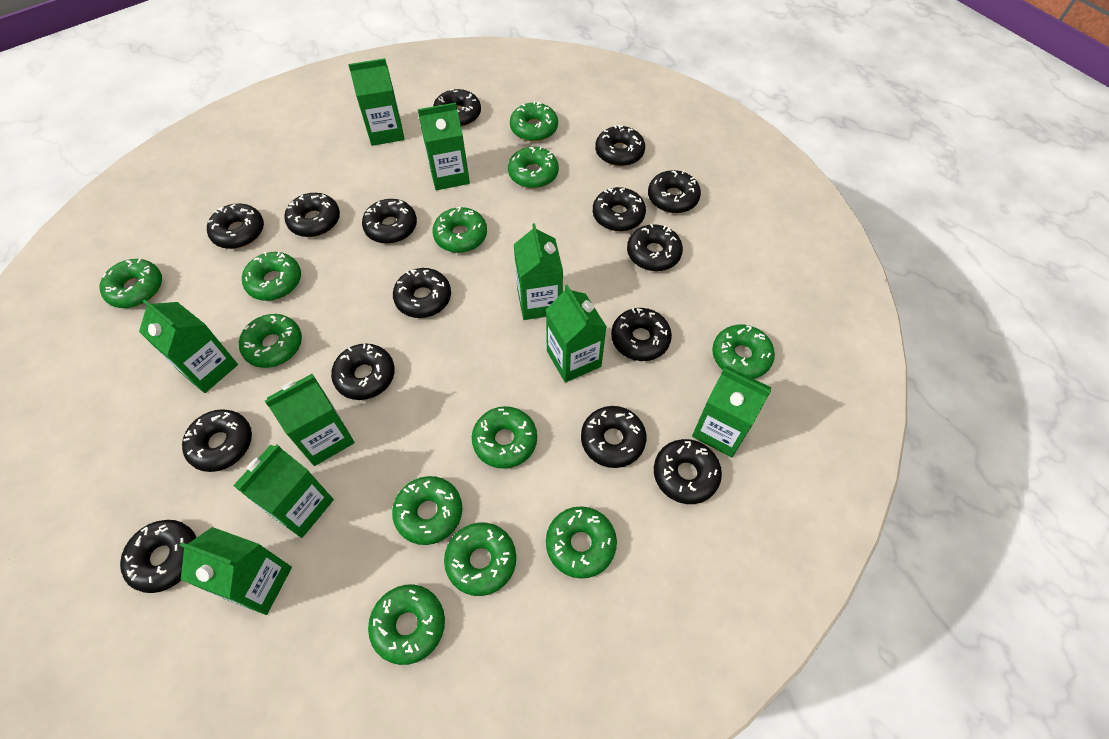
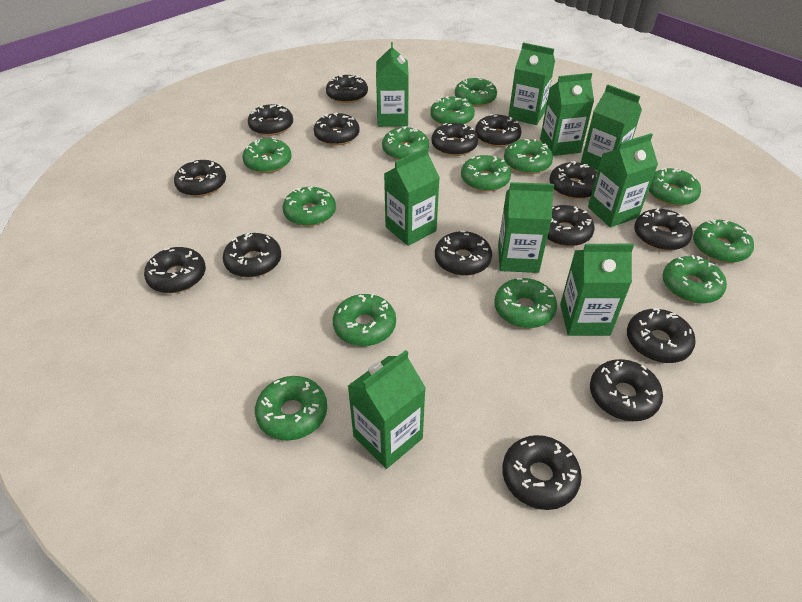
green donut: 12 -> 13

